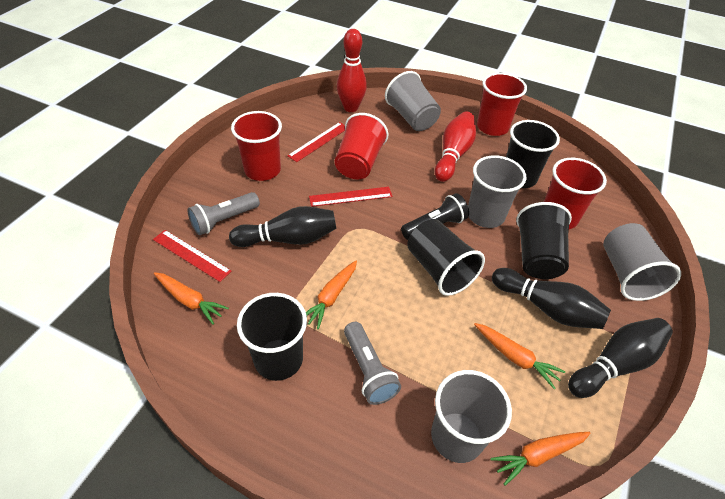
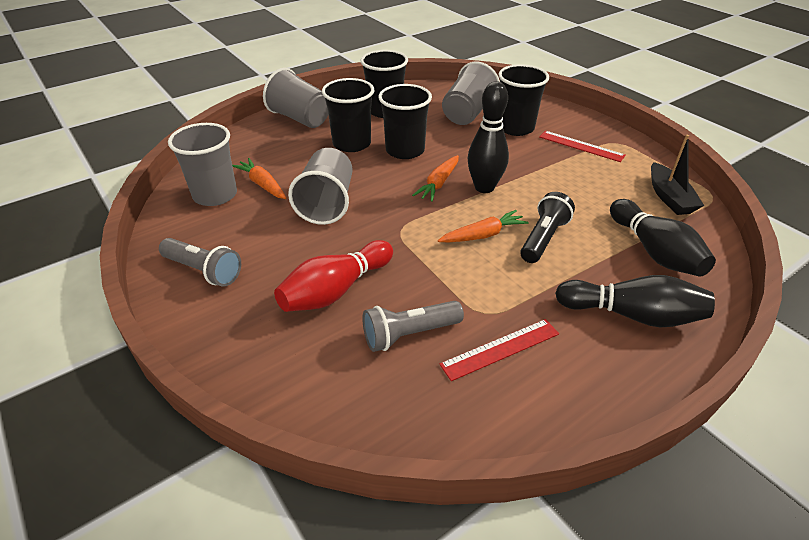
black boat: 0 -> 1
orange carrot: 4 -> 3
red bowling pin: 2 -> 1
red cup: 4 -> 0
red ruler: 3 -> 2

